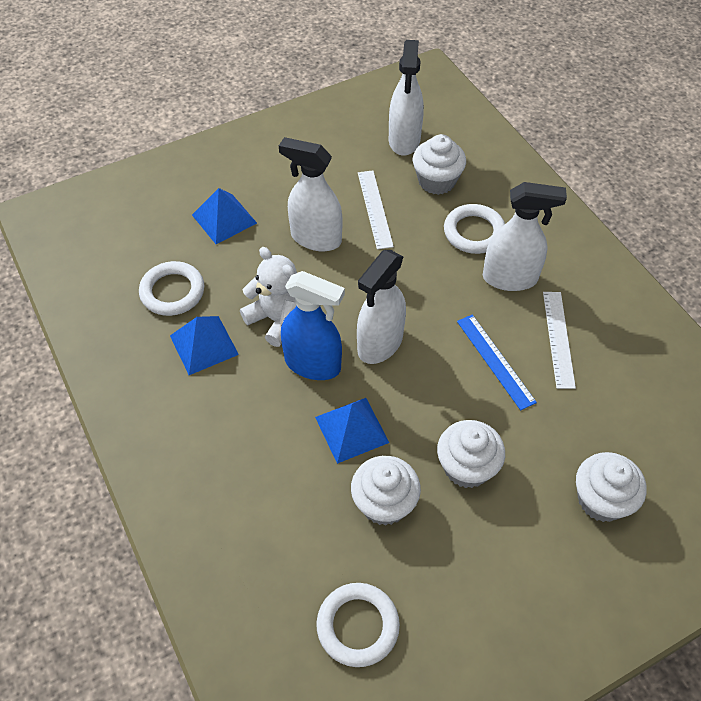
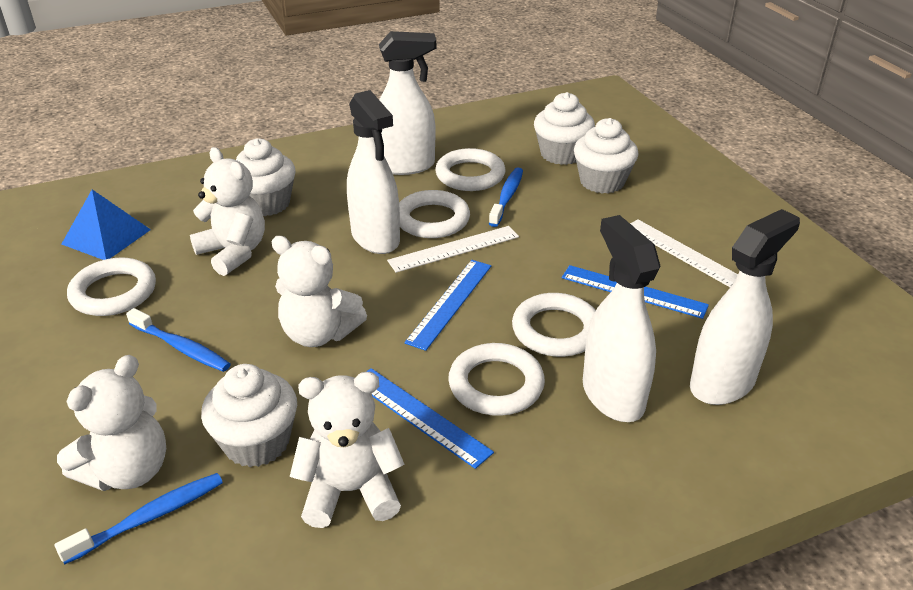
blue pyramid: 3 -> 1
blue ruler: 1 -> 3
blue spray bottle: 1 -> 0
blue toothbrush: 0 -> 3
white ring: 3 -> 5
white teddy bear: 1 -> 4

